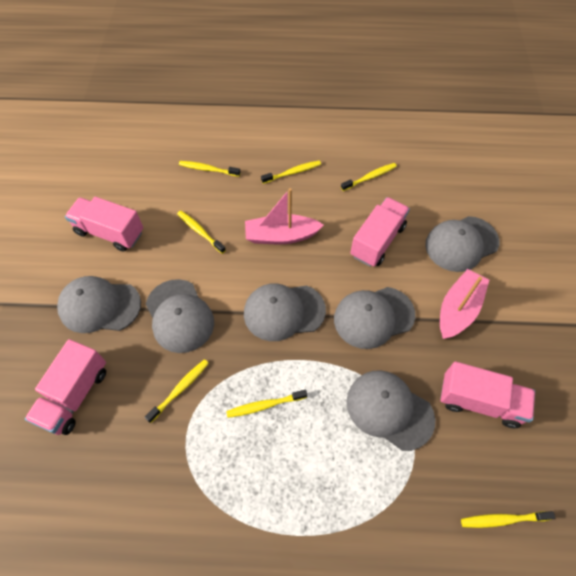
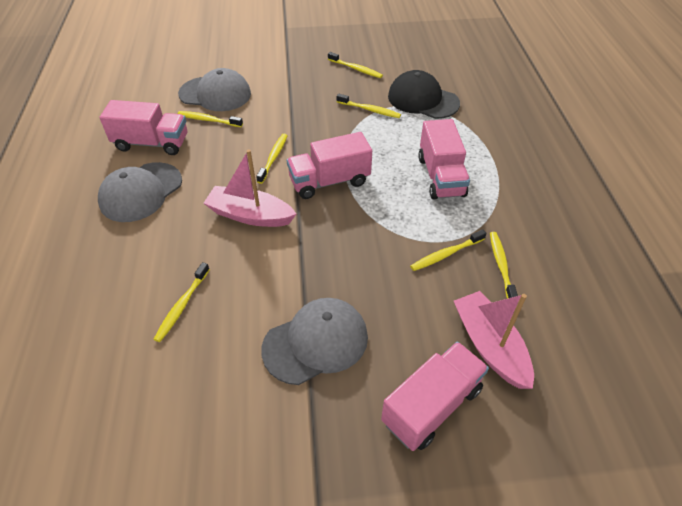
black cap: 0 -> 1
grey cap: 6 -> 3

